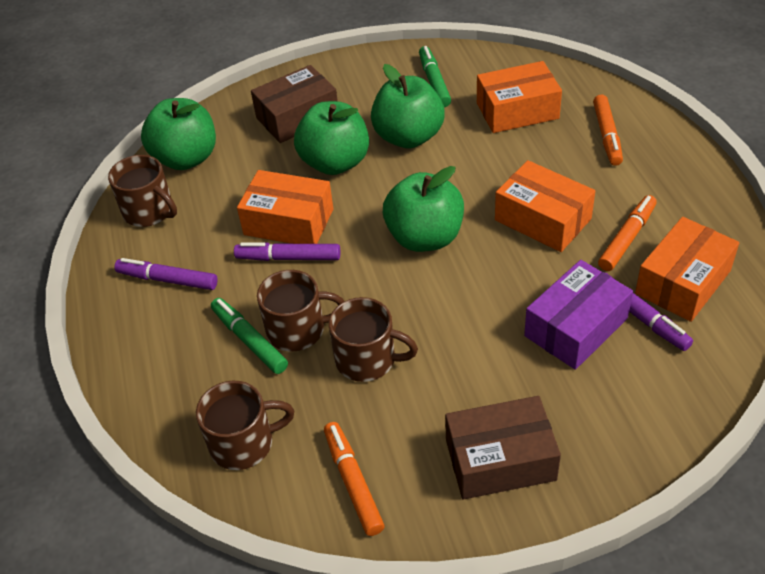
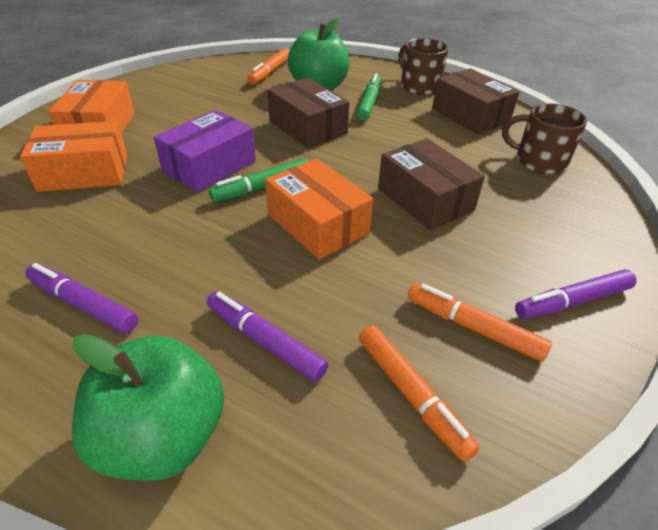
brown box: 2 -> 3
brown mug: 4 -> 2
green apple: 4 -> 2
orange box: 4 -> 3

